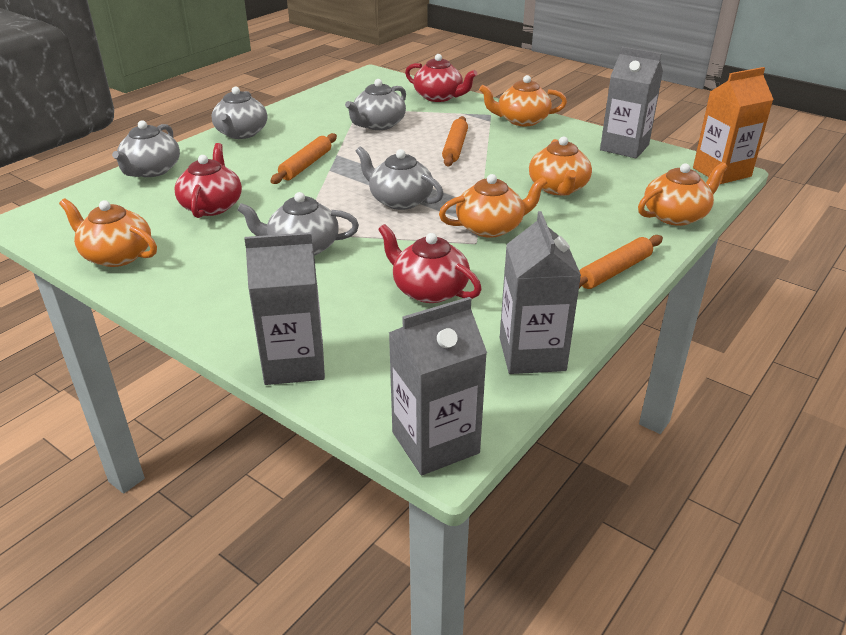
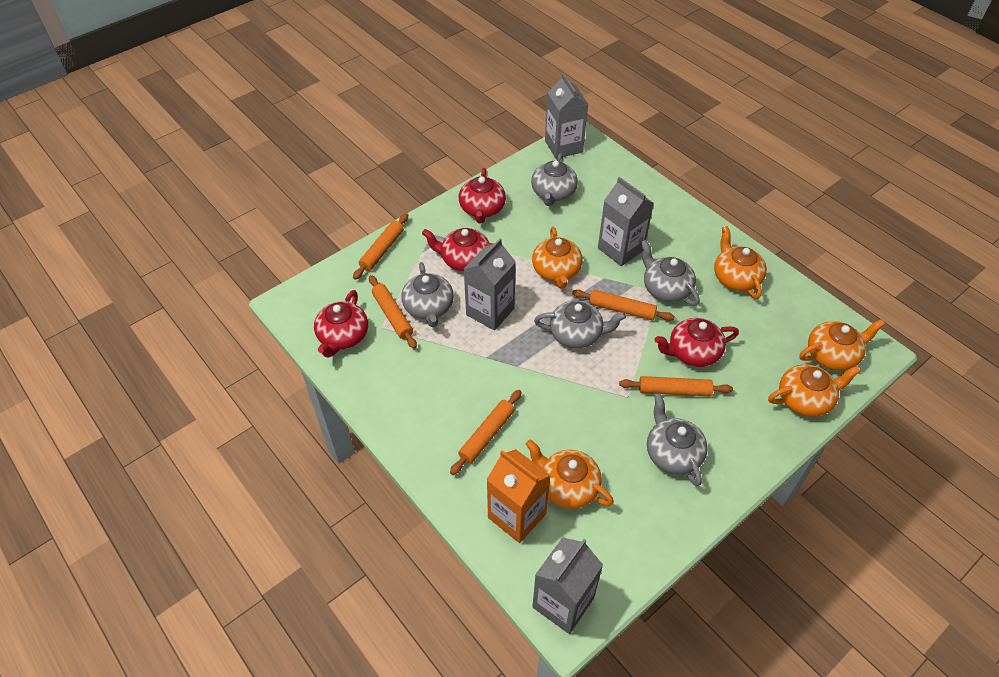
orange rolling pin: 3 -> 5
red teapot: 3 -> 4

